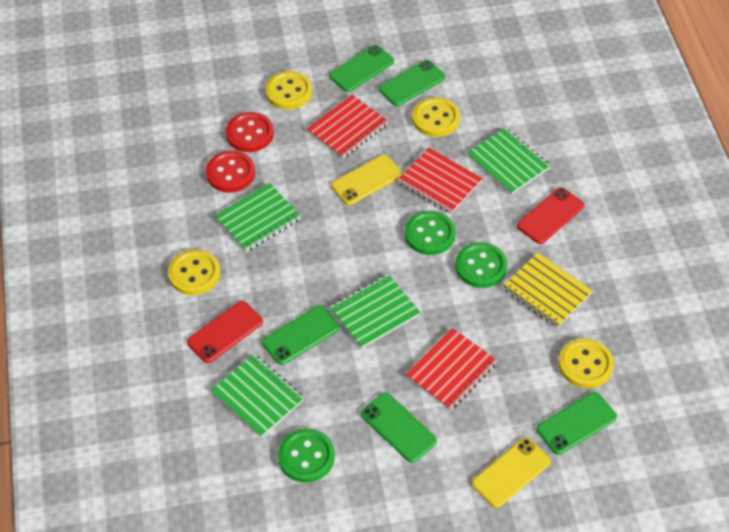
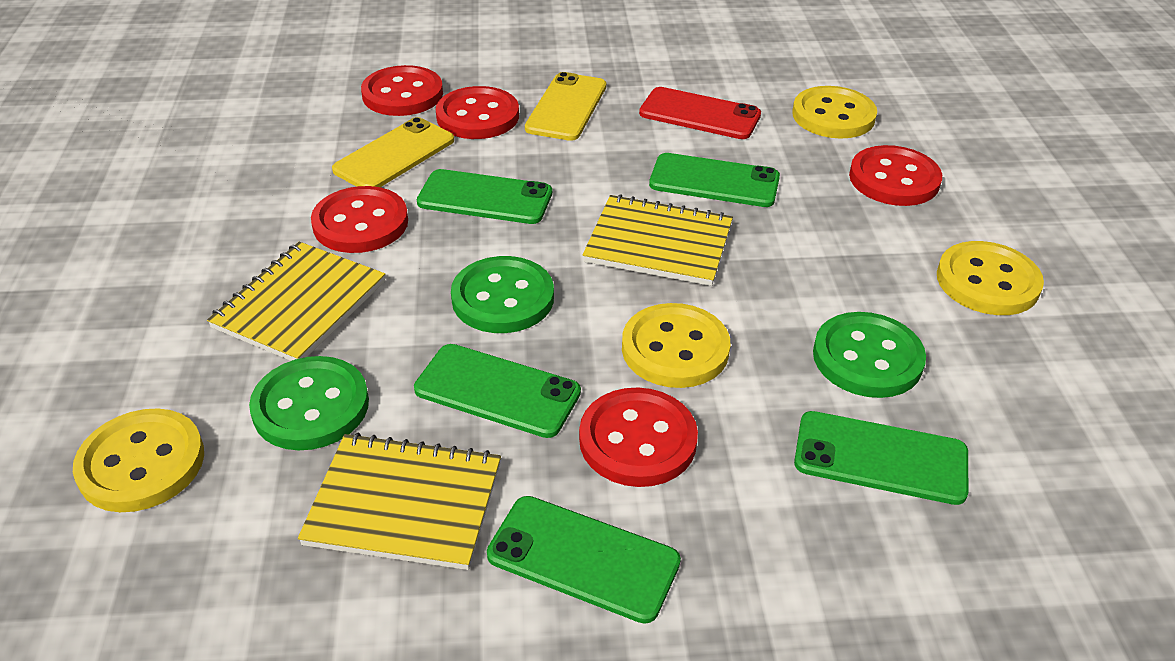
green notebook: 4 -> 0
red button: 2 -> 5
red notebook: 3 -> 0
red phone: 2 -> 1
yellow notebook: 1 -> 3

